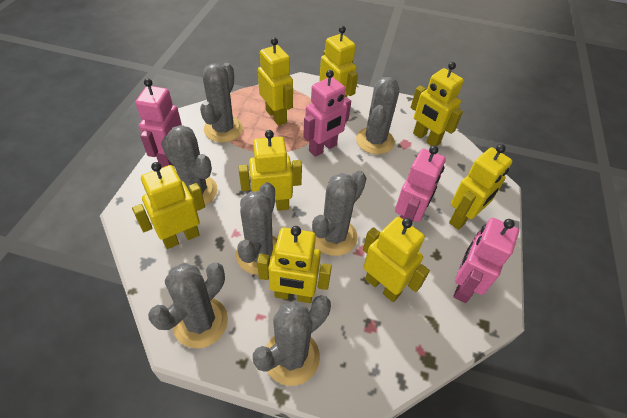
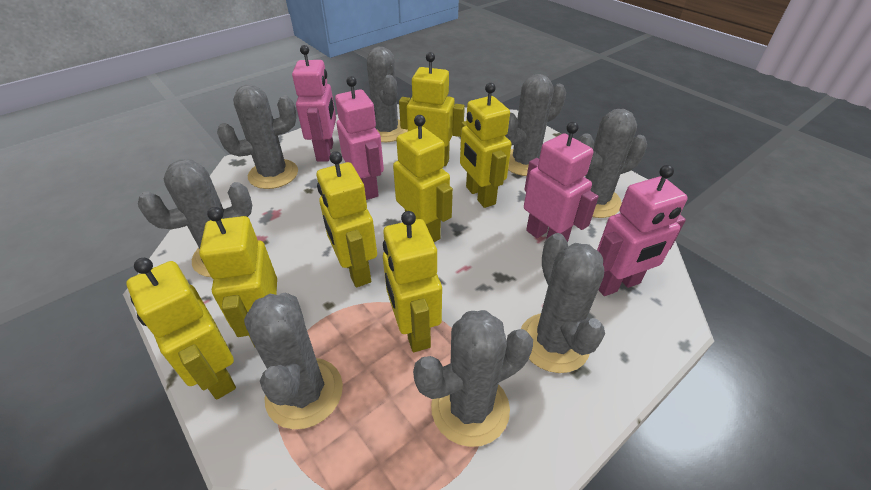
grey cactus: 7 -> 8
yellow robot: 8 -> 7

